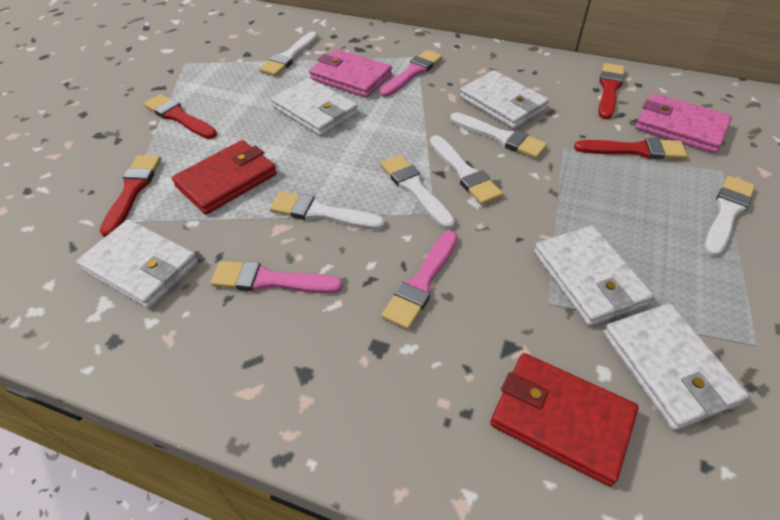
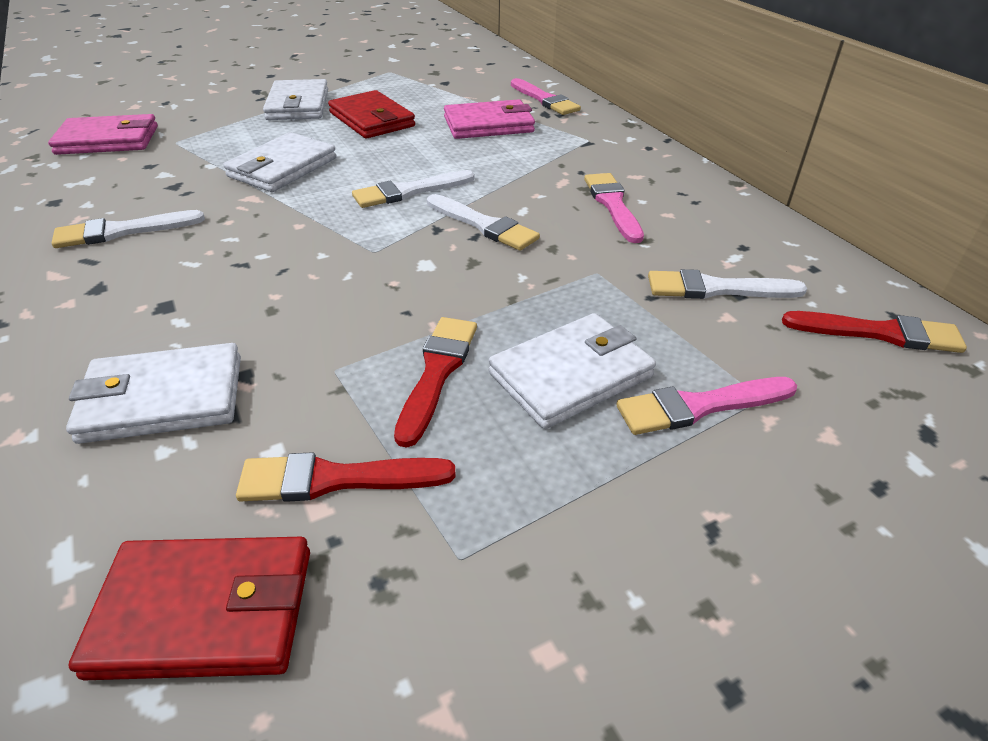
red brush: 4 -> 3
white brush: 6 -> 4
white wallet: 5 -> 4

